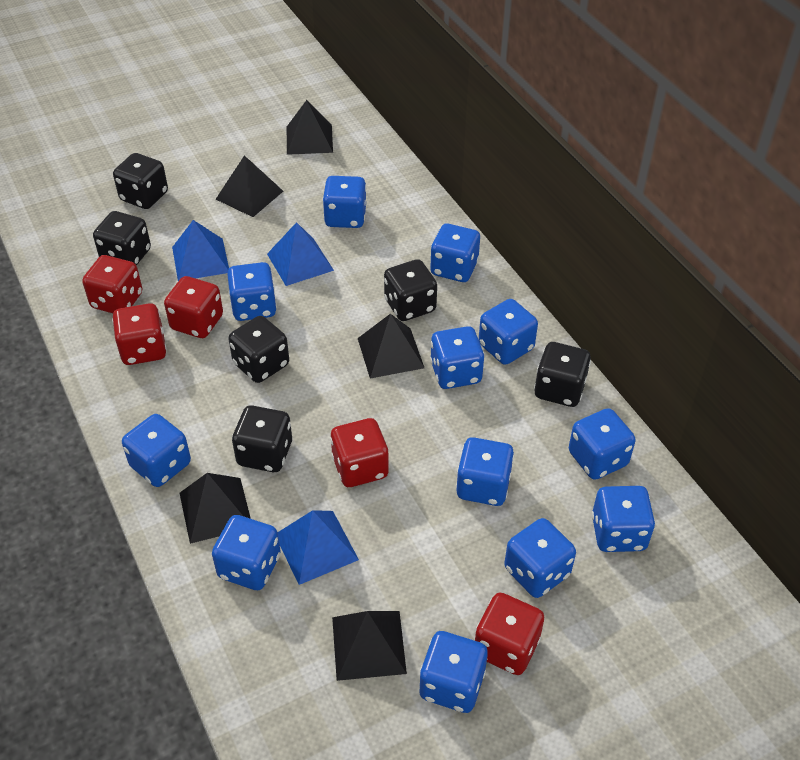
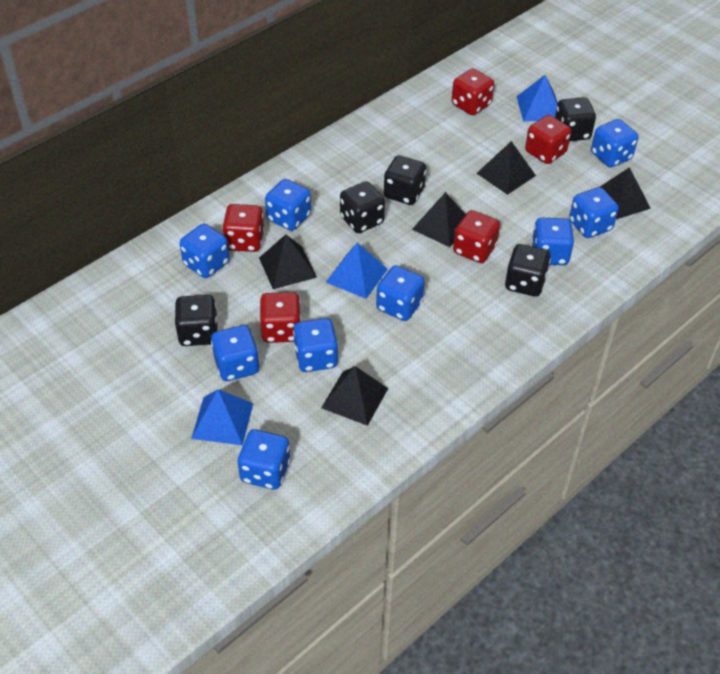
black dice: 6 -> 5
blue dice: 12 -> 9

